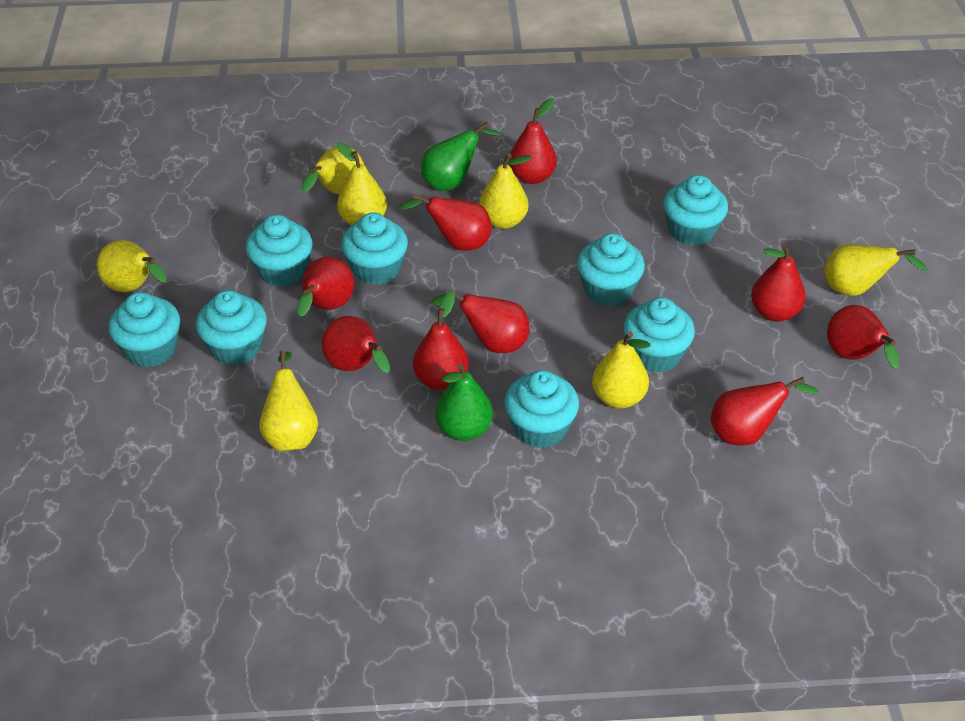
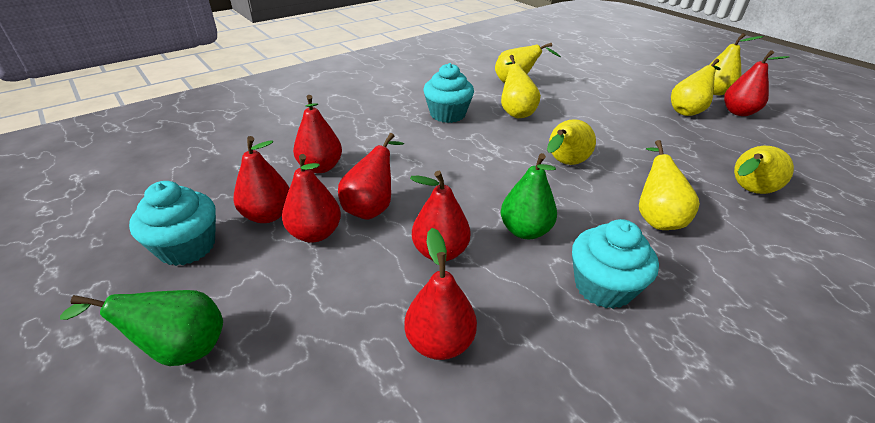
red pear: 9 -> 7
turquoise cupcake: 8 -> 3

